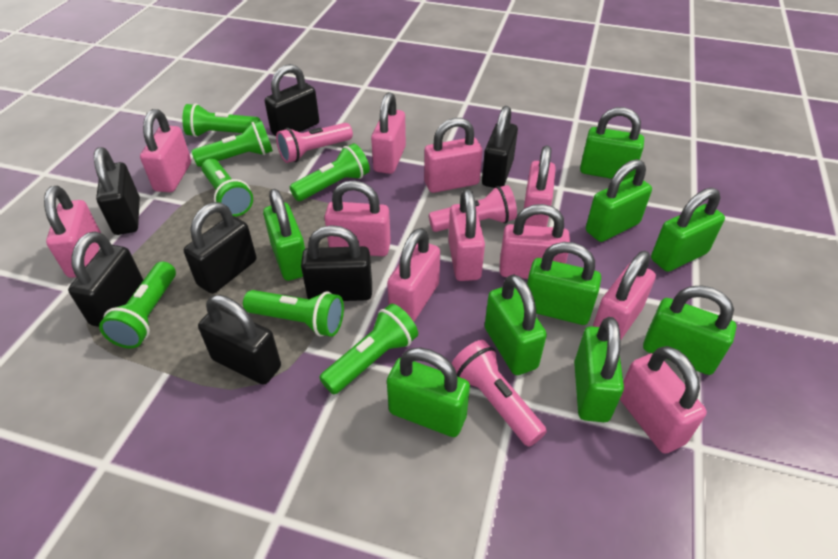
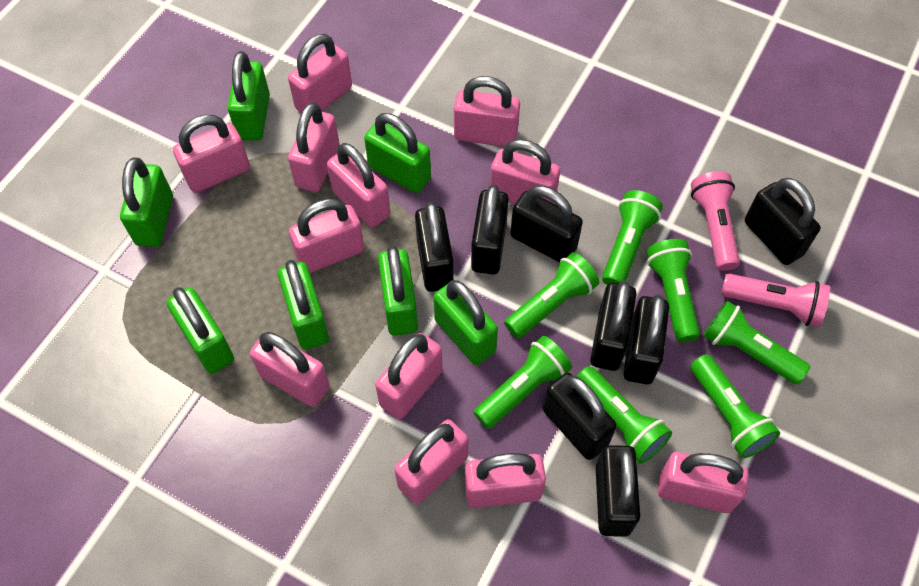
black padlock: 7 -> 8
green padlock: 9 -> 7
pink flashlight: 3 -> 2
pink padlock: 11 -> 12

